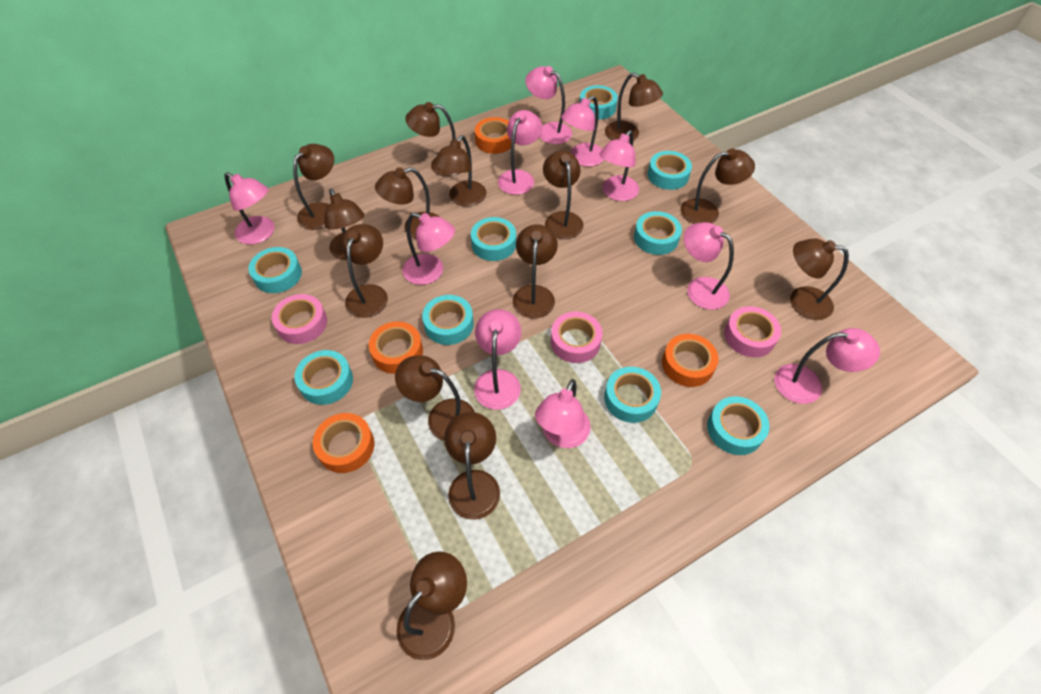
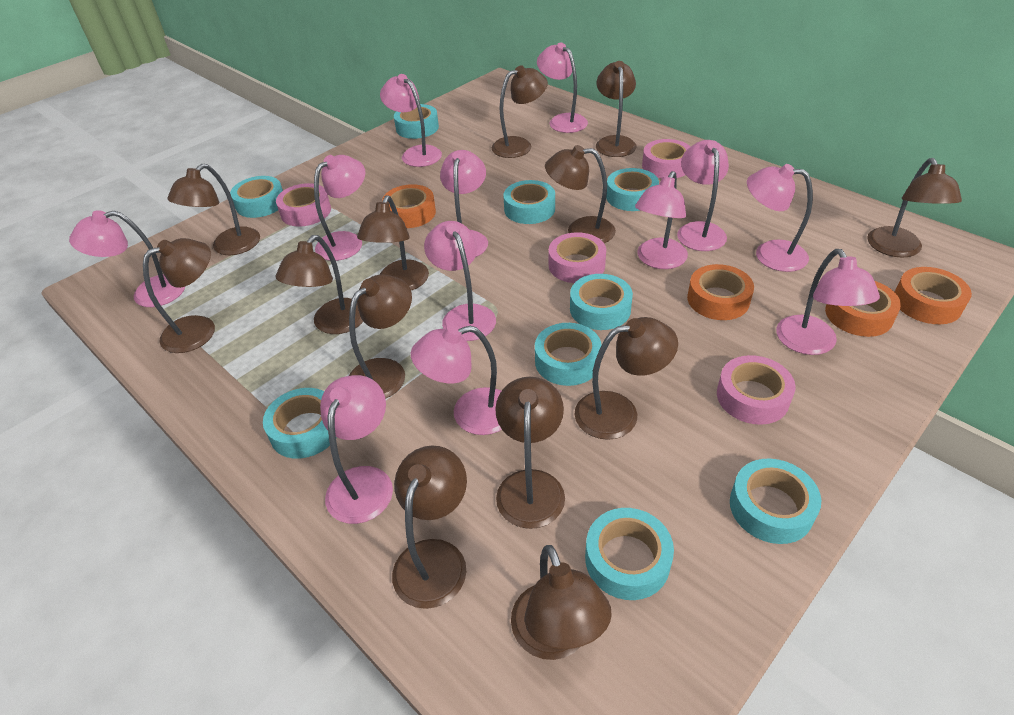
brown lamp: 14 -> 13
pink lamp: 10 -> 12
pink tape: 3 -> 4

